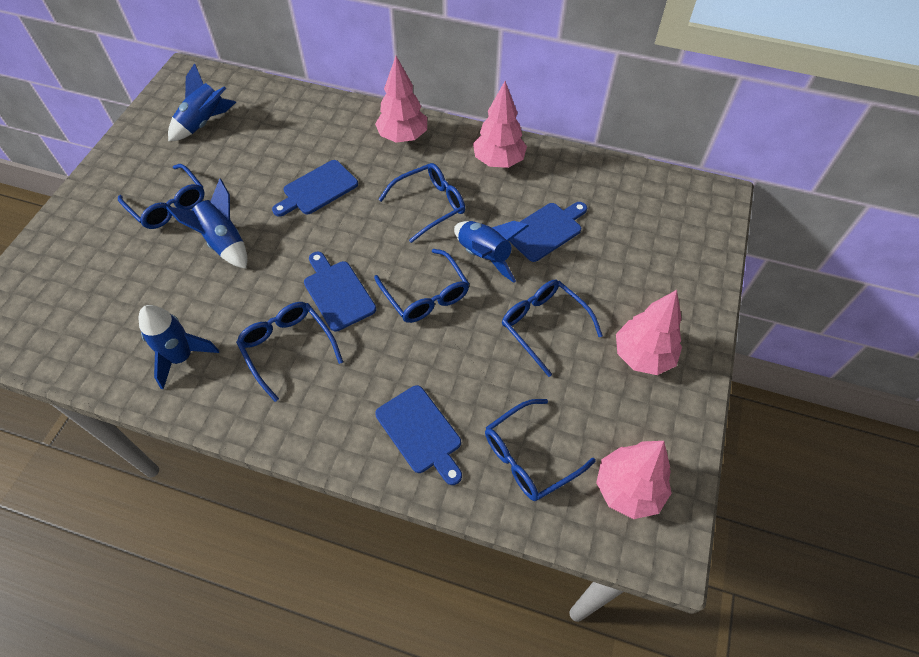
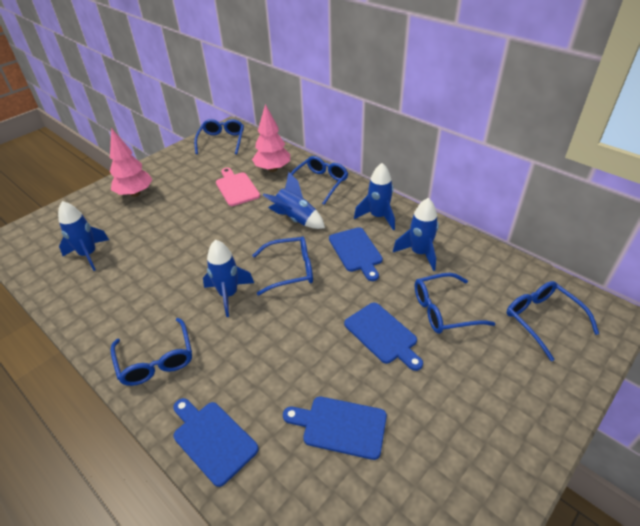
blue rocket: 4 -> 5
pink cutting board: 0 -> 1
pink tree: 4 -> 2

